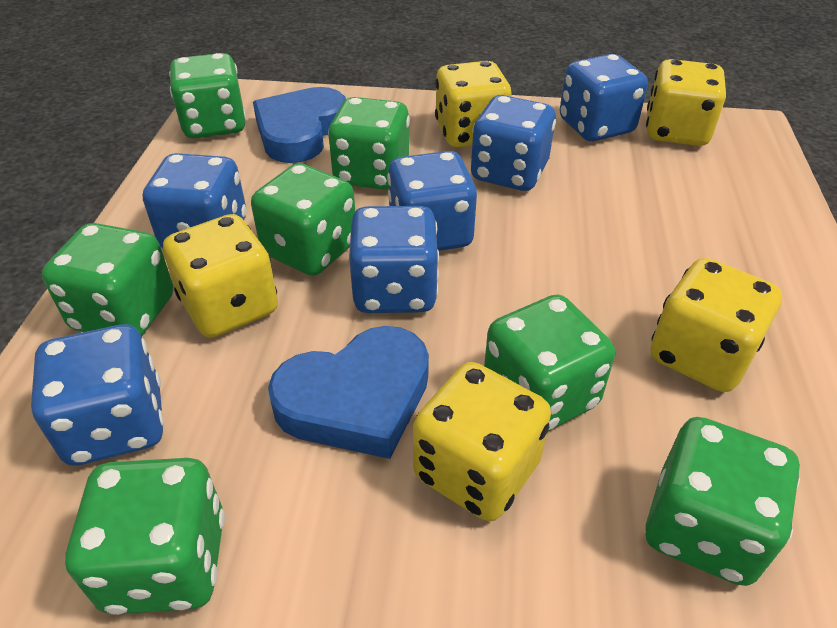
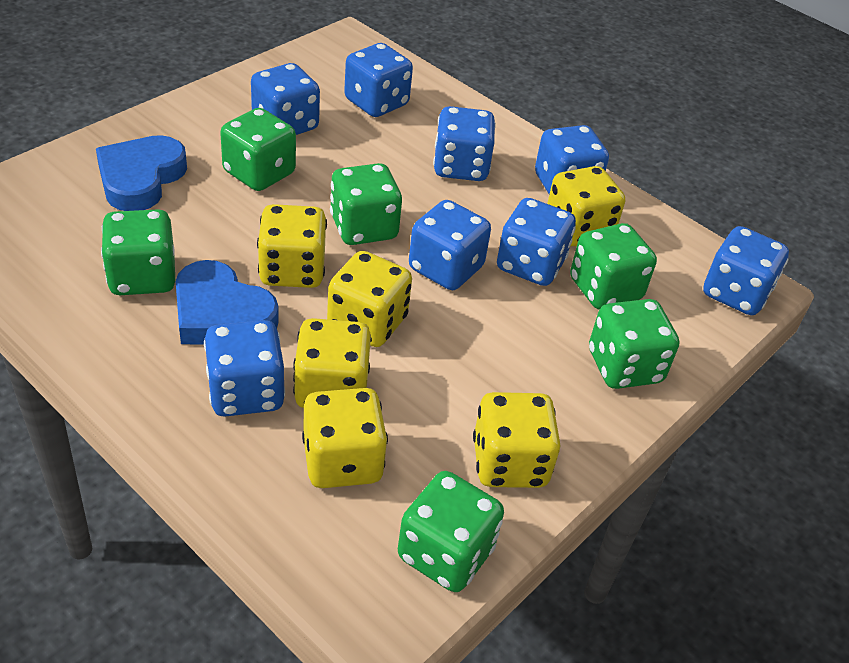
blue dice: 6 -> 8
green dice: 7 -> 6
yellow dice: 5 -> 6

